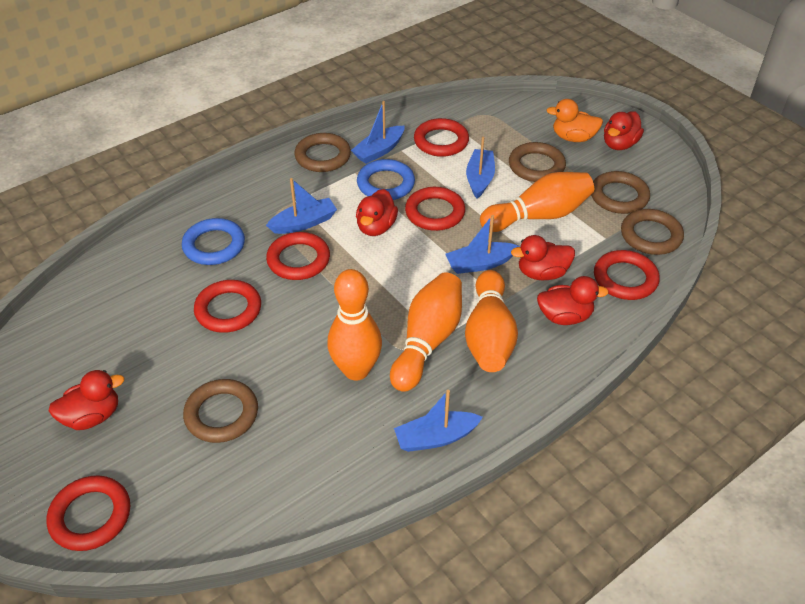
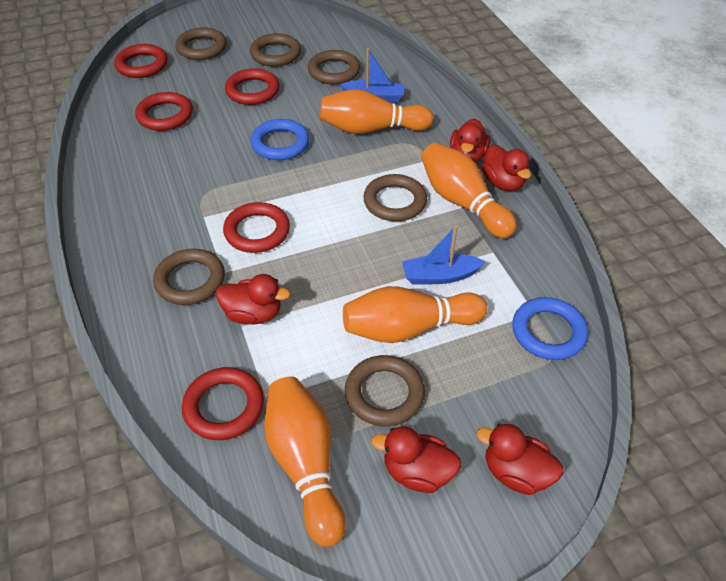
blue boat: 5 -> 2
brown ring: 5 -> 6
orange duck: 1 -> 0
red ring: 6 -> 5

